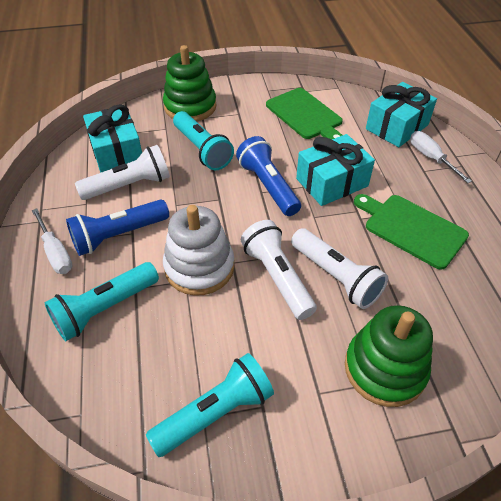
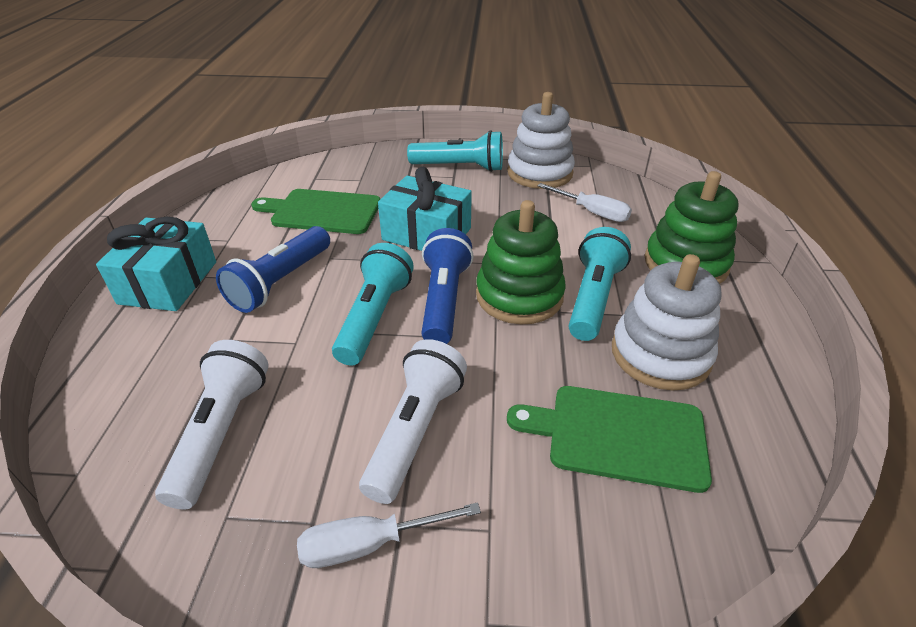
turquoise gift: 3 -> 2
white flashlight: 3 -> 2
white stacking toy: 1 -> 2

